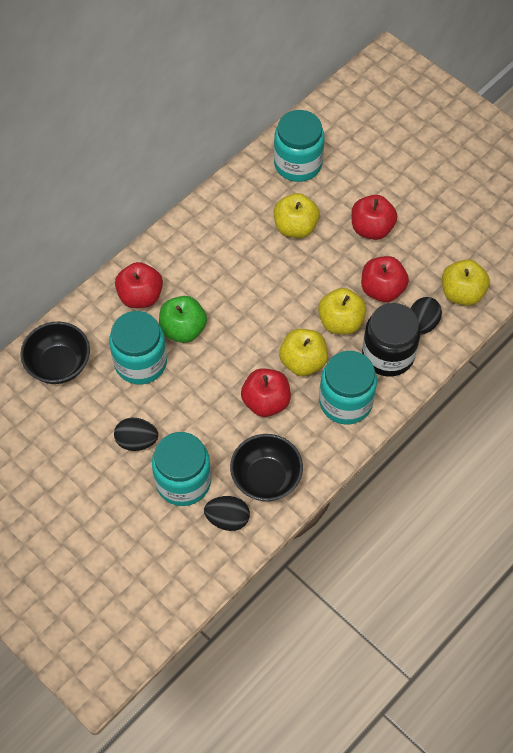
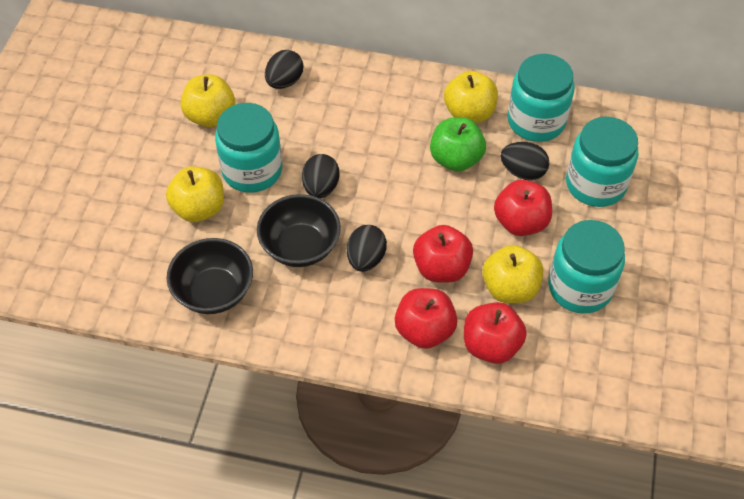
black egg: 3 -> 4
black jar: 1 -> 0

